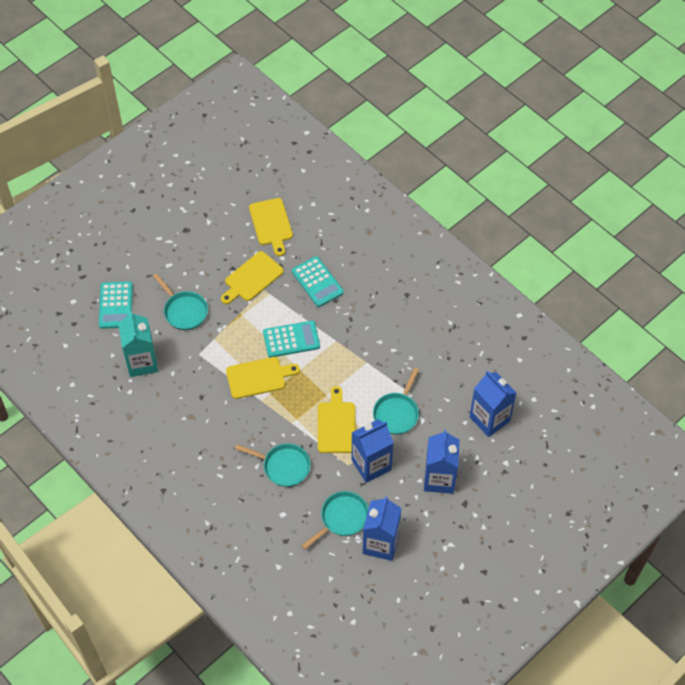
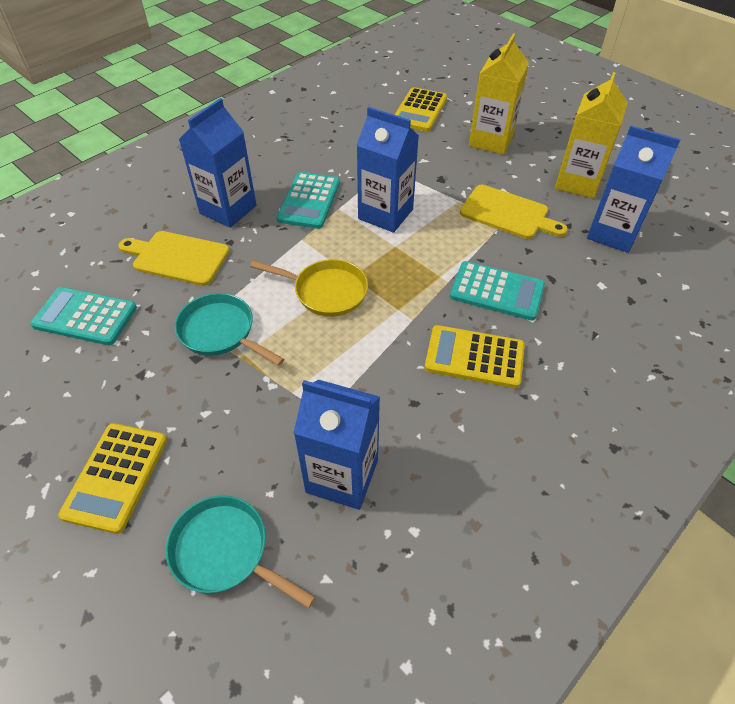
turquoise carton: 1 -> 0
turquoise pan: 4 -> 2
yellow calculator: 0 -> 3
yellow carton: 0 -> 2
yellow cutting board: 4 -> 2
yellow pan: 0 -> 1

